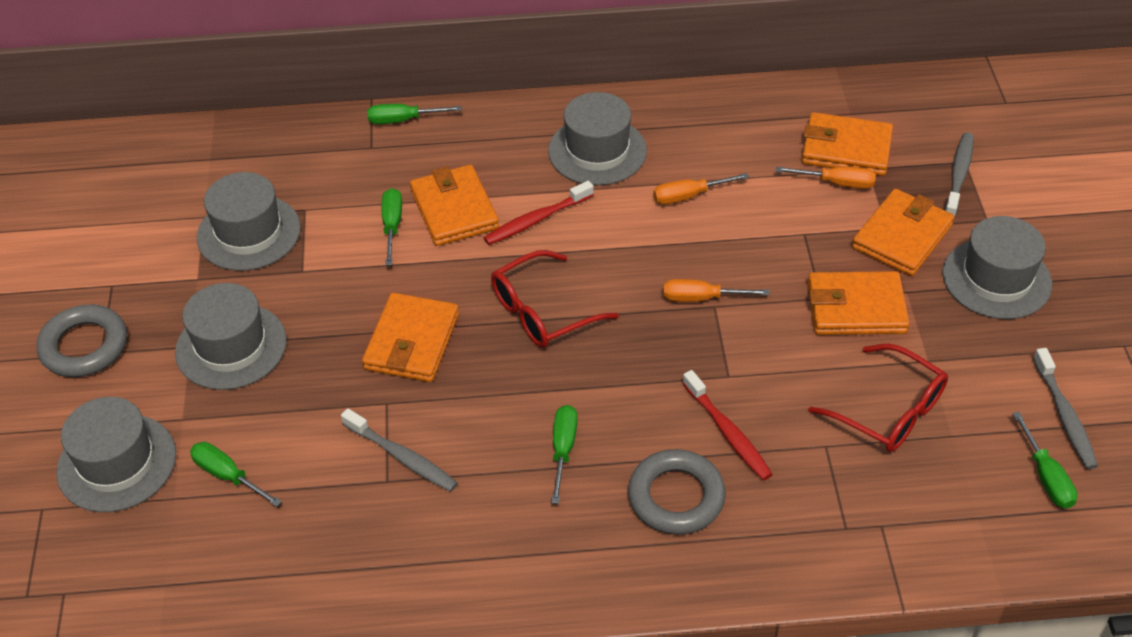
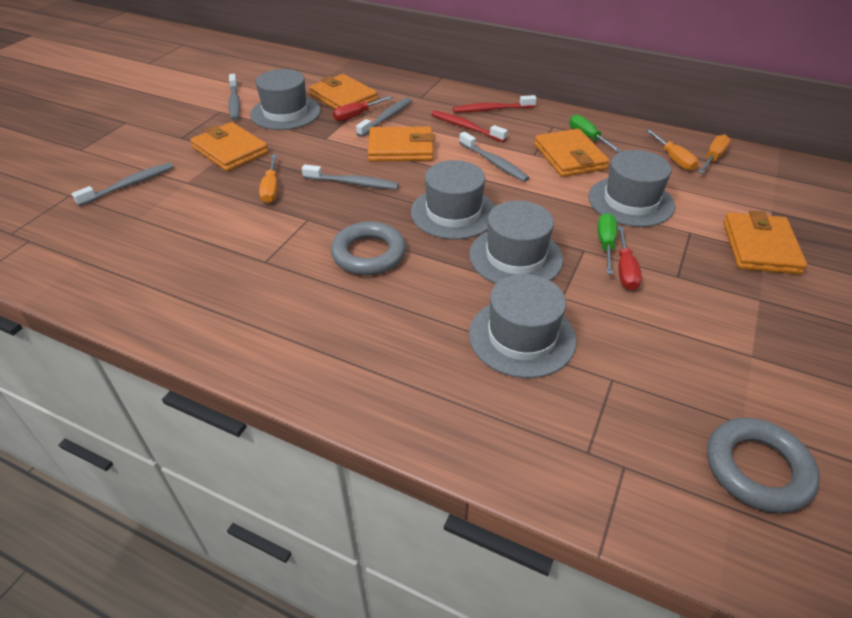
green screwdriver: 5 -> 2
grey toothbrush: 3 -> 5
red glasses: 2 -> 0
red screwdriver: 0 -> 2

